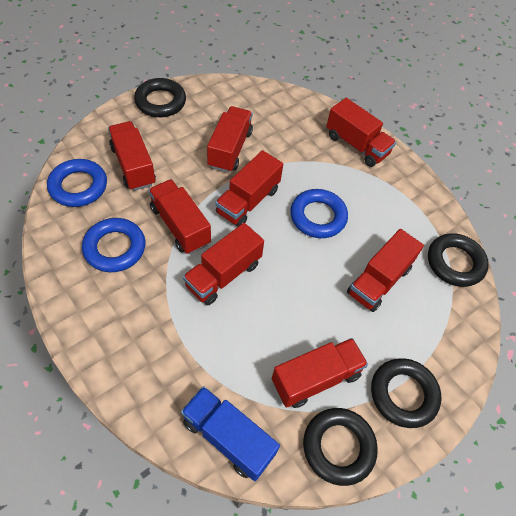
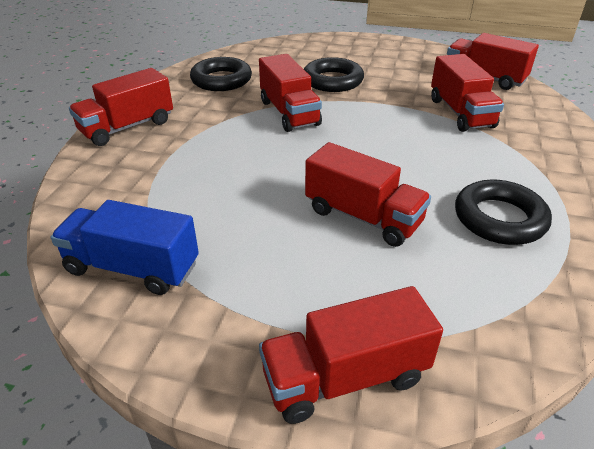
black ring: 4 -> 3
blue ring: 3 -> 0
red truck: 8 -> 6

